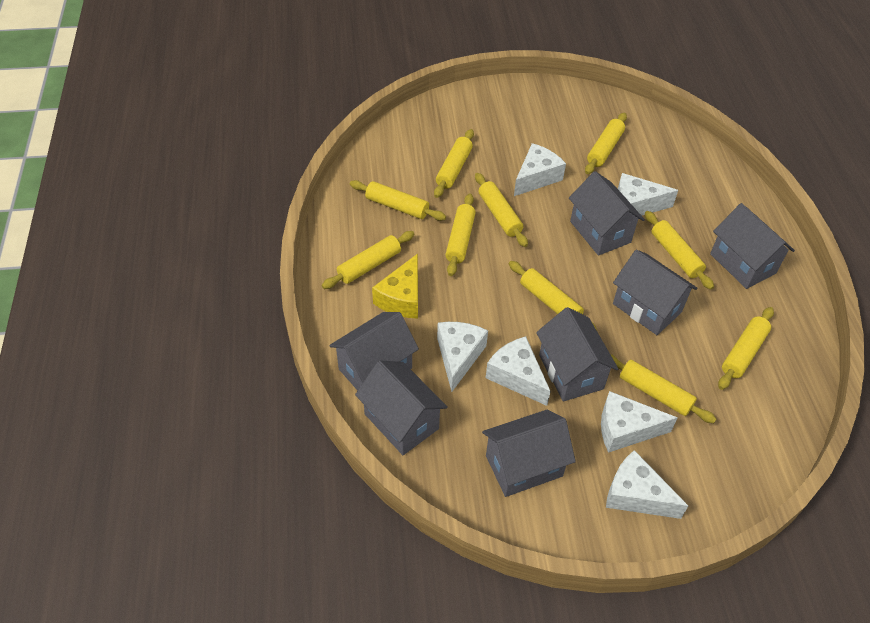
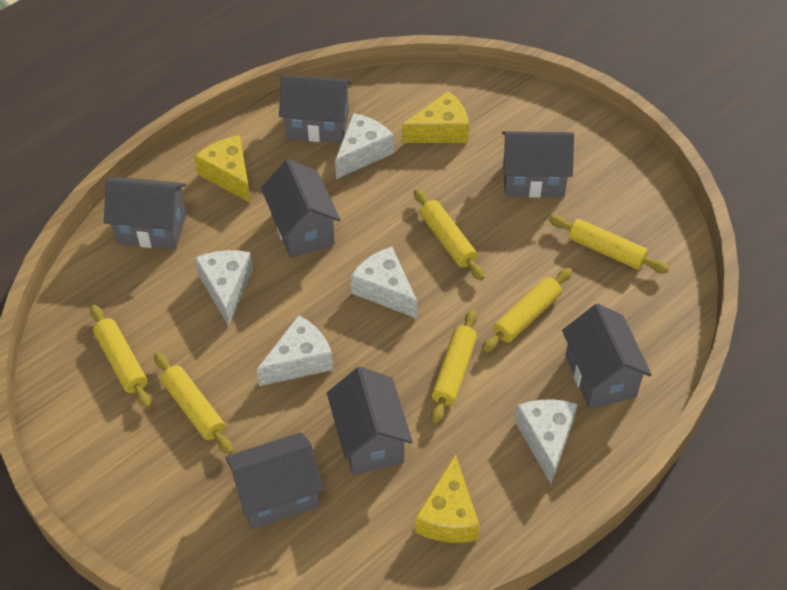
white cheese: 6 -> 5
yellow cheese: 1 -> 3
yellow rolling pin: 10 -> 6

